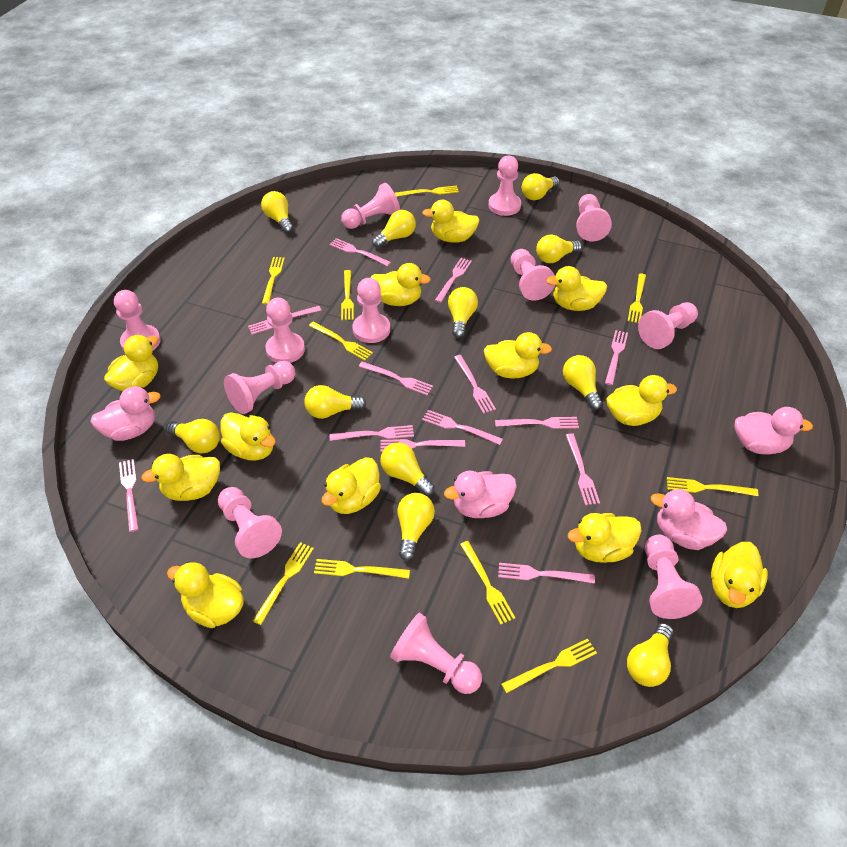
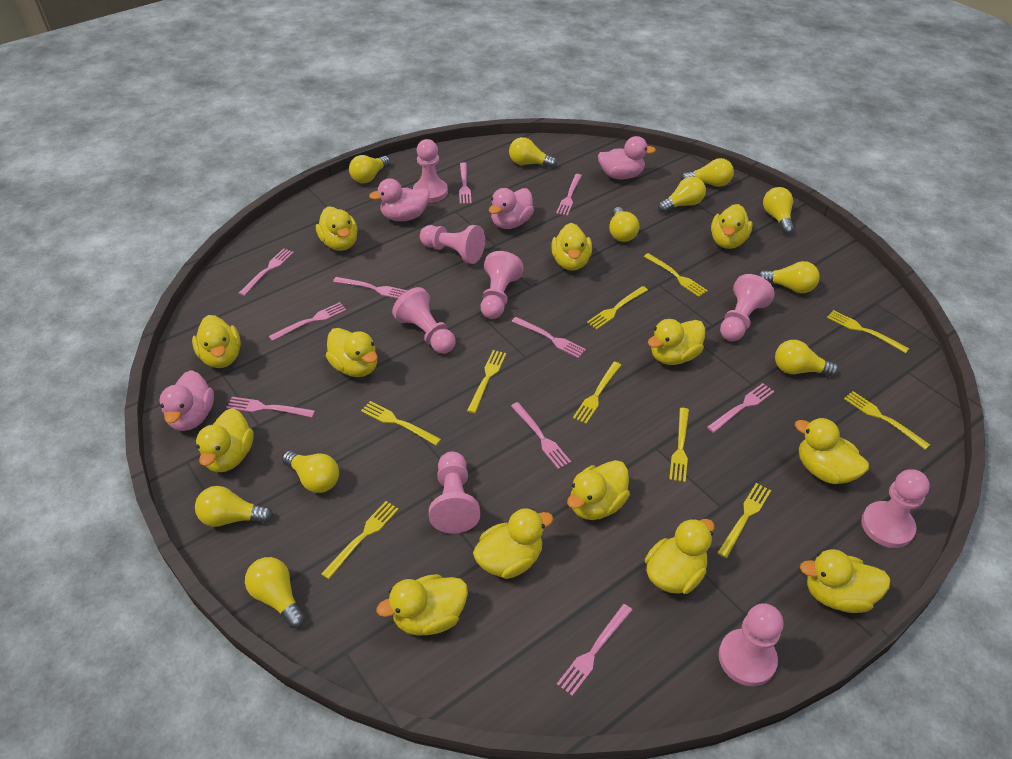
pink fork: 13 -> 10
pink pawn: 12 -> 8
yellow duck: 12 -> 13

